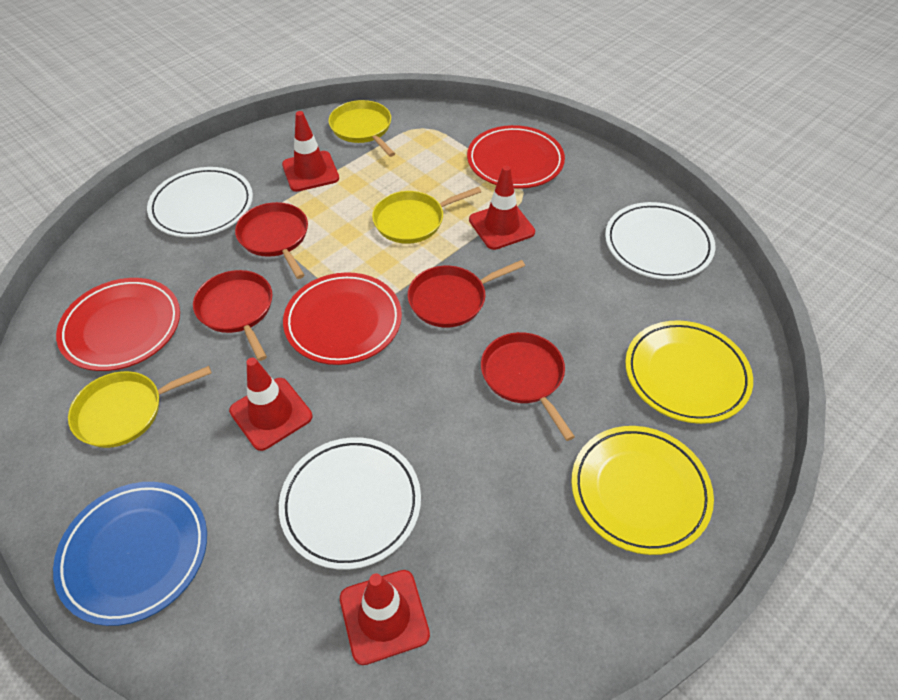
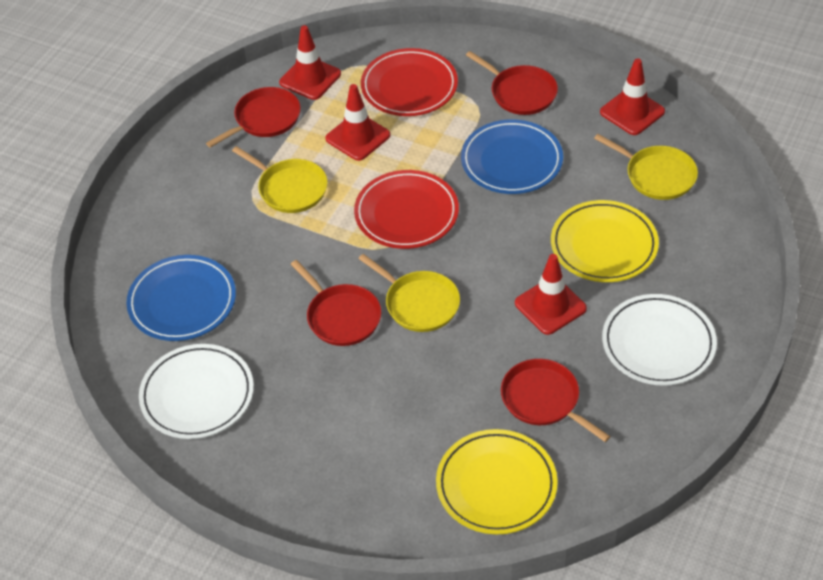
blue plate: 1 -> 2
red plate: 3 -> 2
white plate: 3 -> 2

